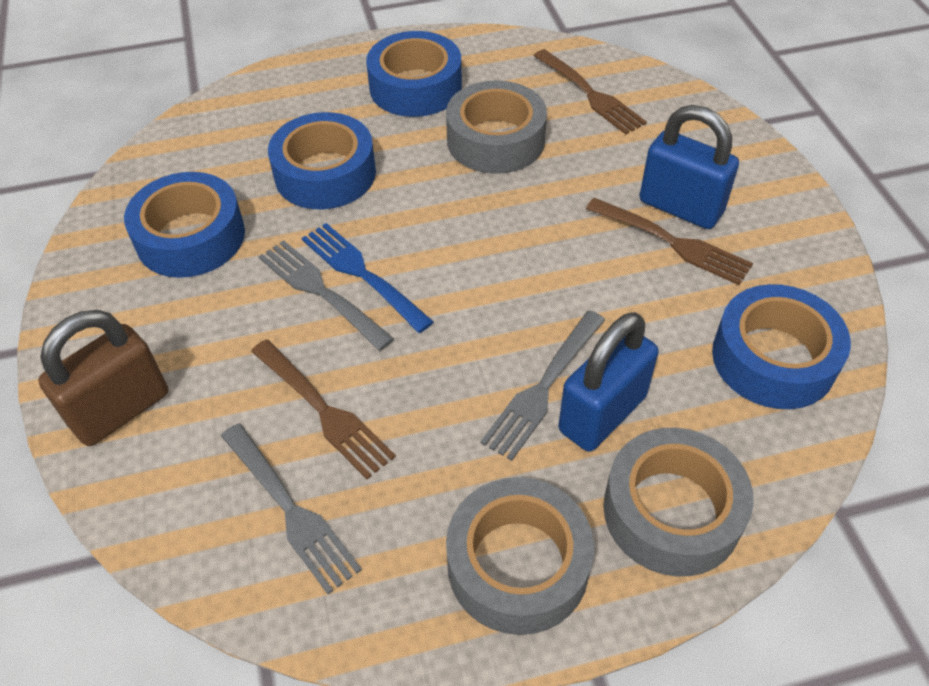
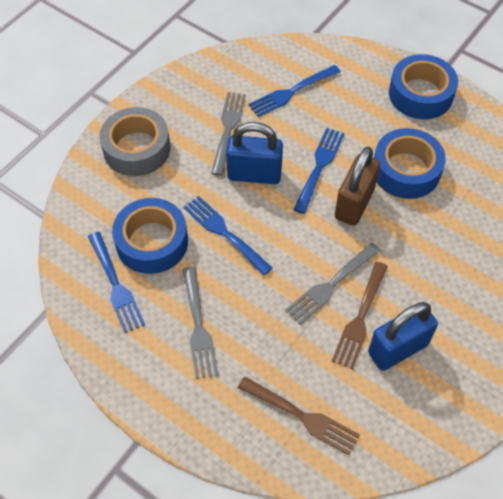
blue fork: 1 -> 4
blue tape: 4 -> 3
brown fork: 3 -> 2
grey tape: 3 -> 1

